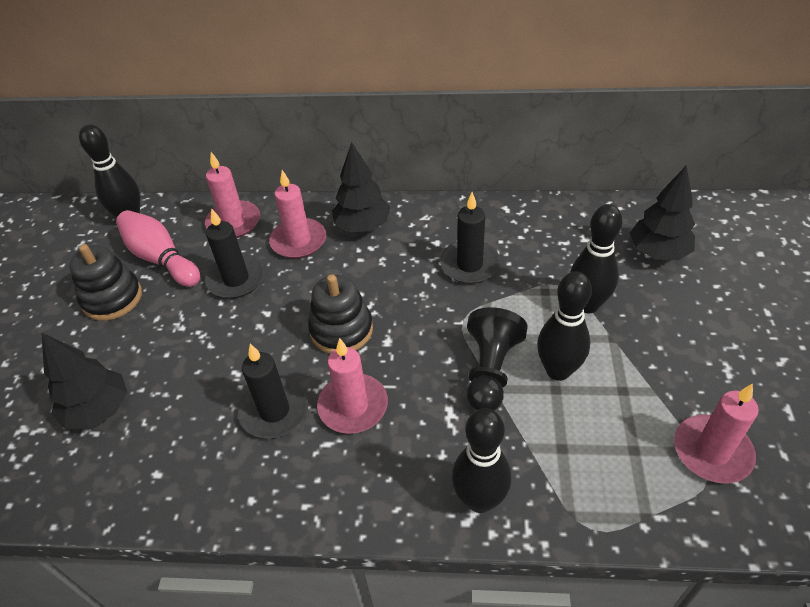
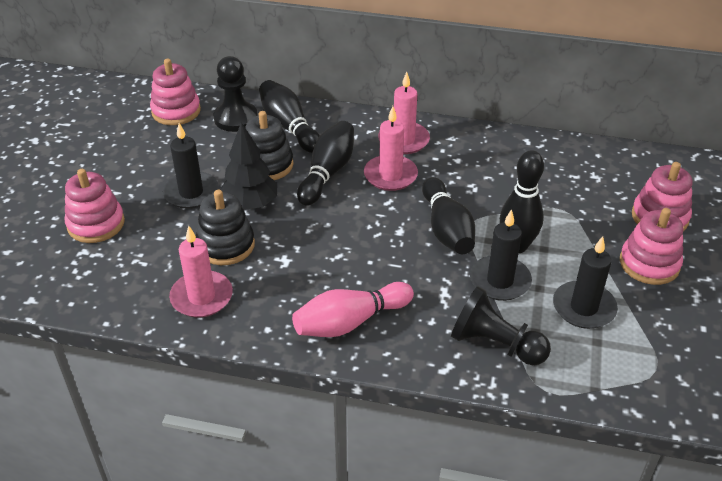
black pawn: 1 -> 2
black tree: 3 -> 1
pink candle: 4 -> 3
pink stacking toy: 0 -> 4

